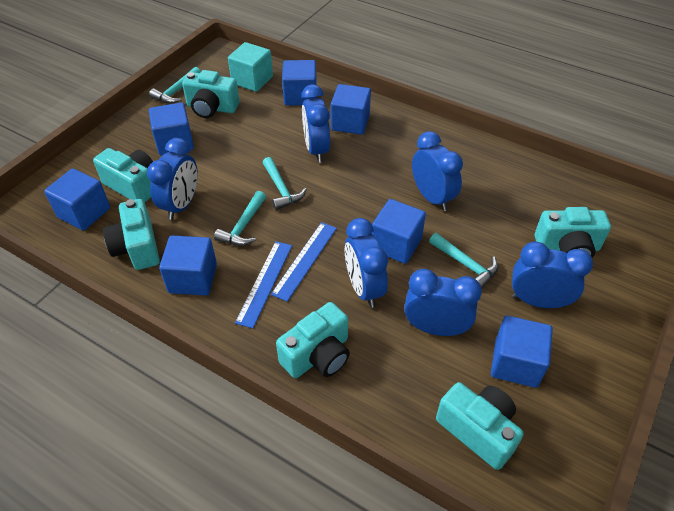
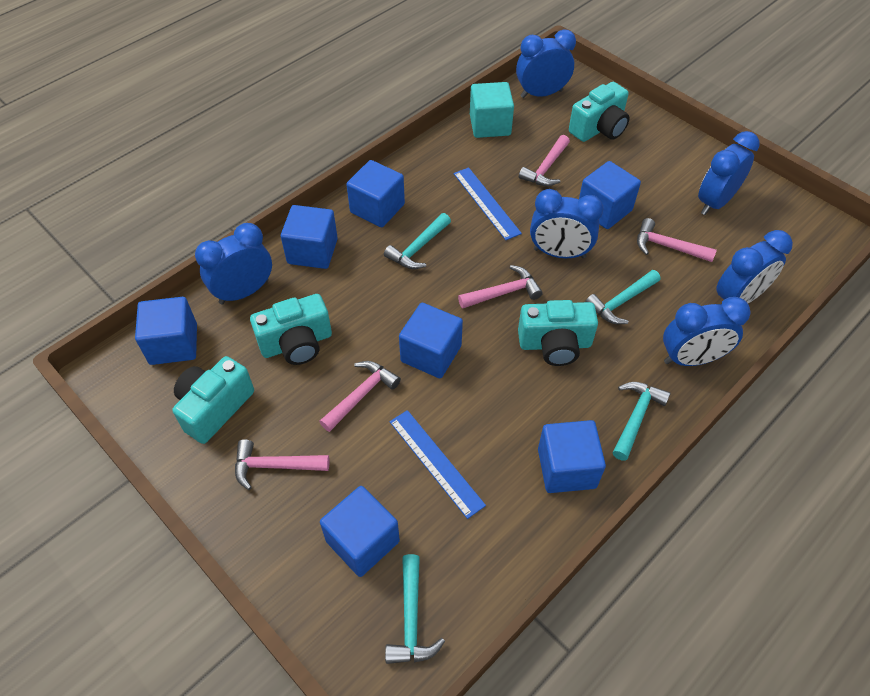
pink hammer: 0 -> 5
turquoise camera: 6 -> 4

